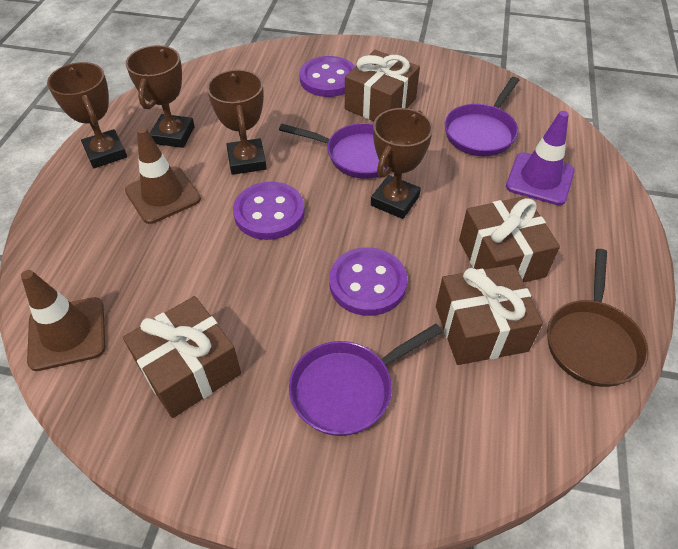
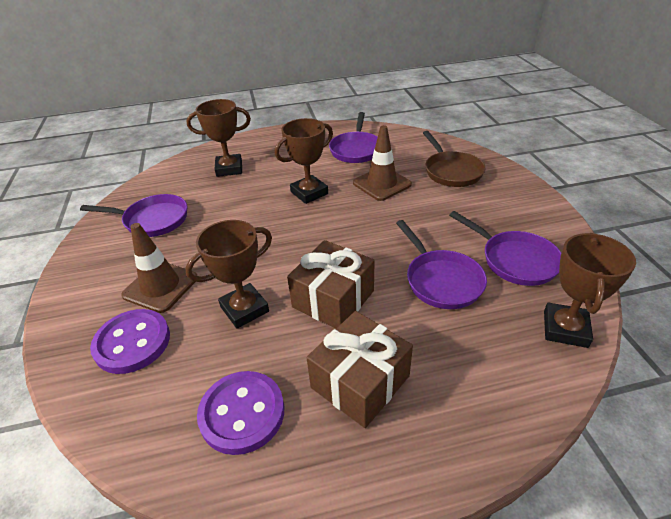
brown gift: 4 -> 2
purple button: 3 -> 2
purple pan: 3 -> 4
purple traffic cone: 1 -> 0

